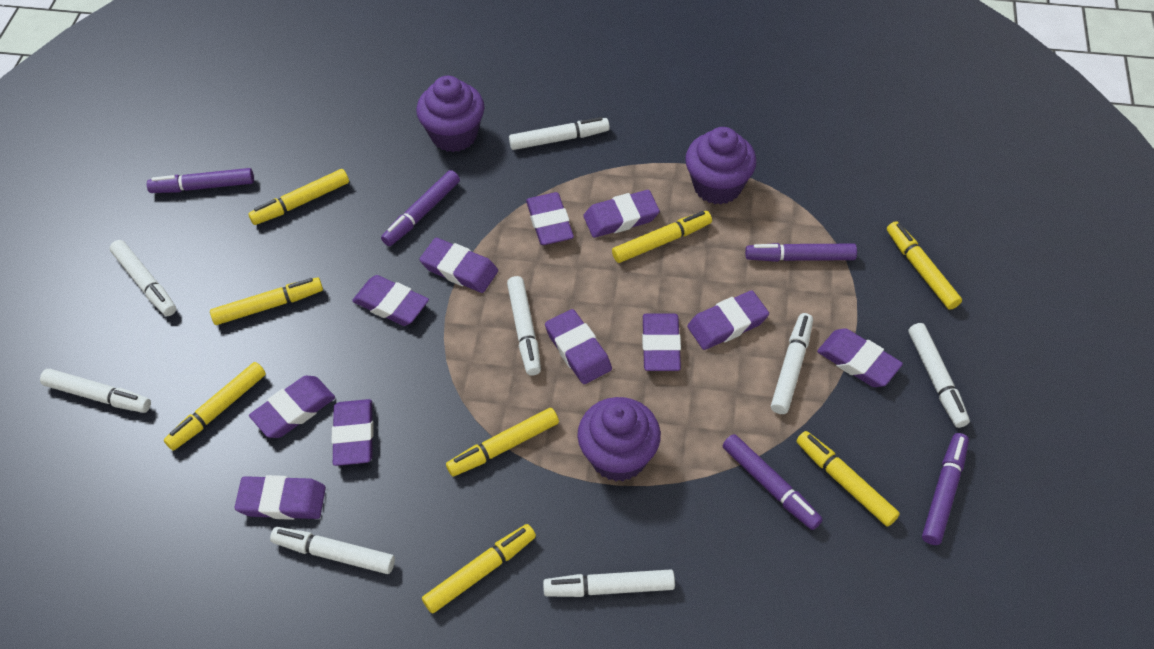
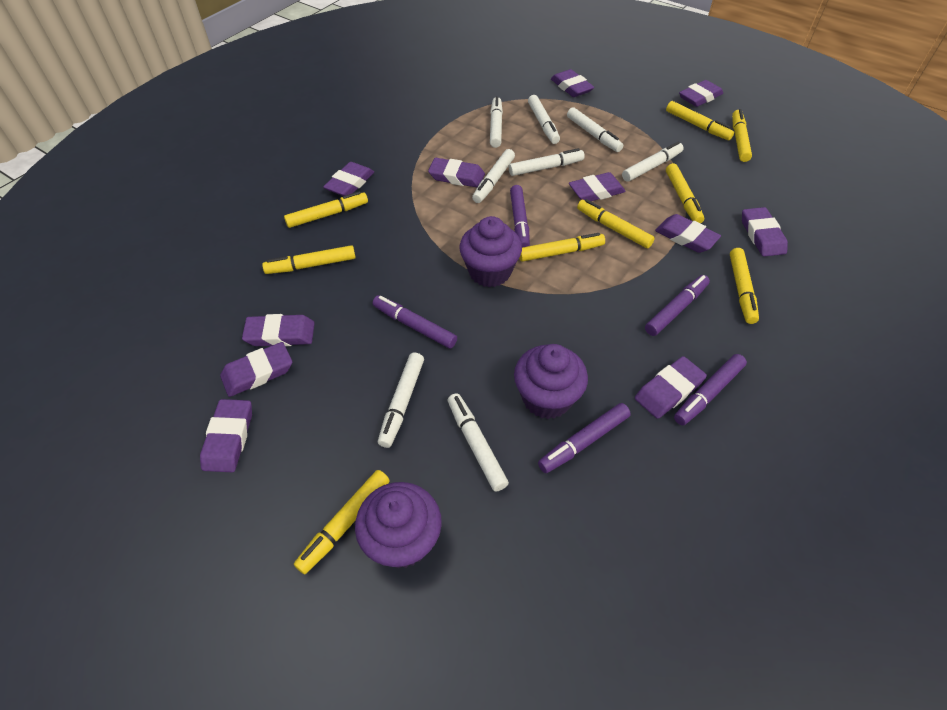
yellow marker: 8 -> 9

